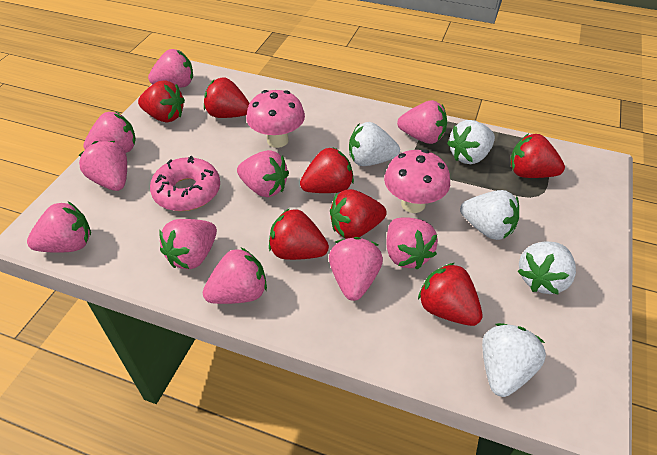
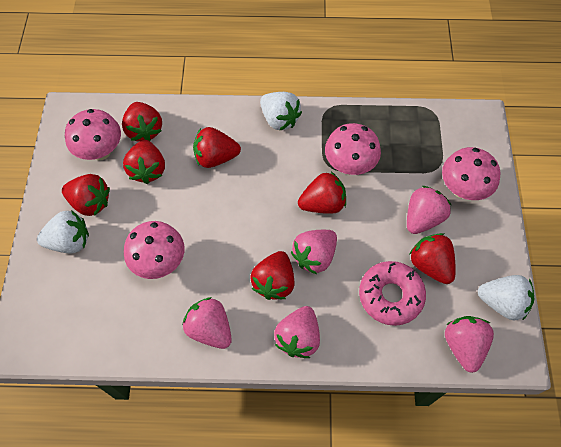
pink mushroom: 2 -> 4
pink strawberry: 10 -> 5
white strawberry: 5 -> 3

